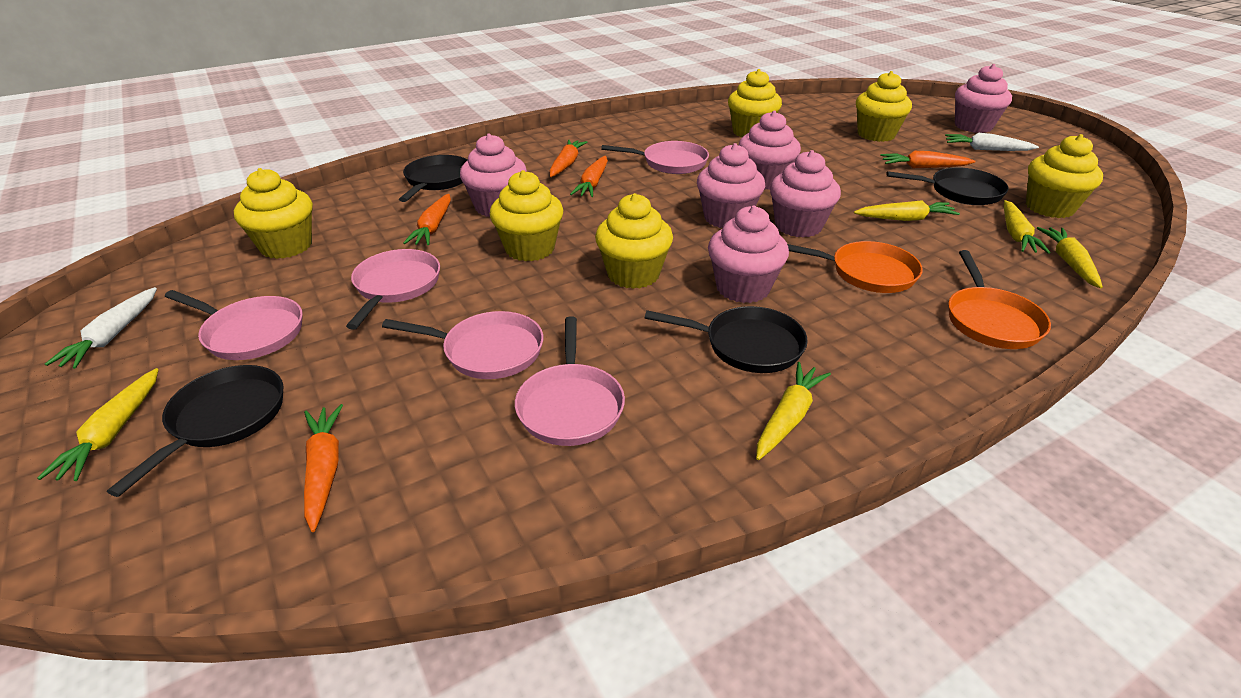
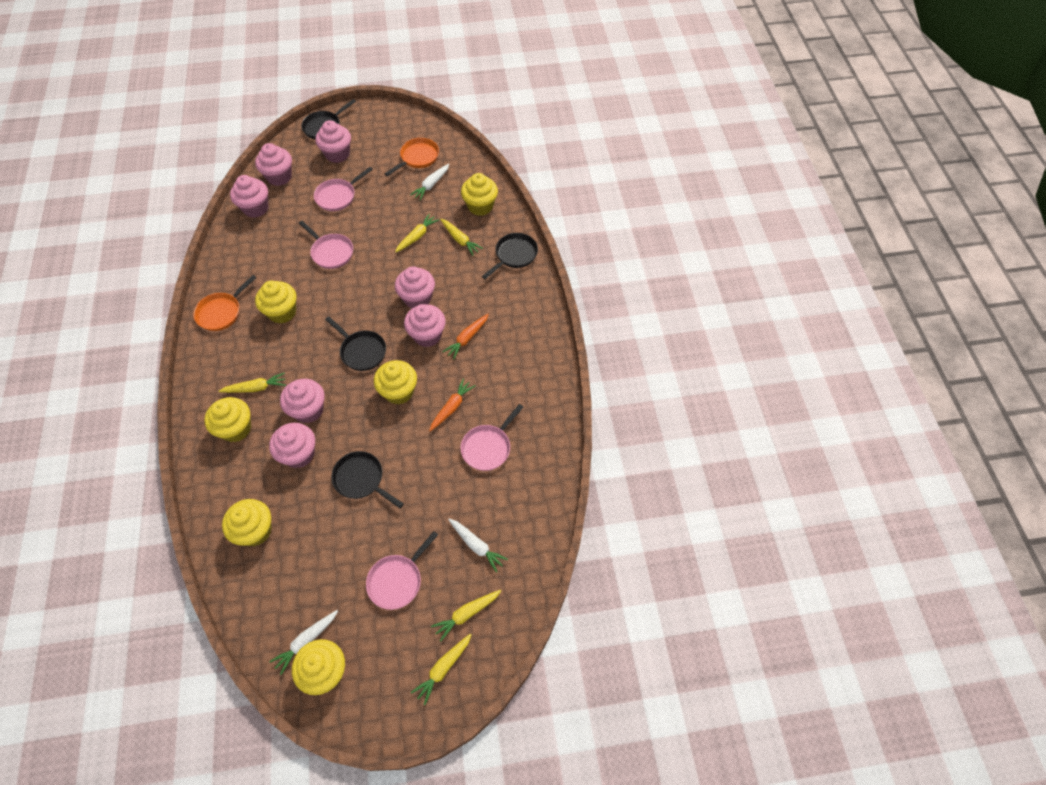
orange carrot: 5 -> 2
pink cupcake: 6 -> 7
pink pan: 5 -> 4
white carrot: 2 -> 3

